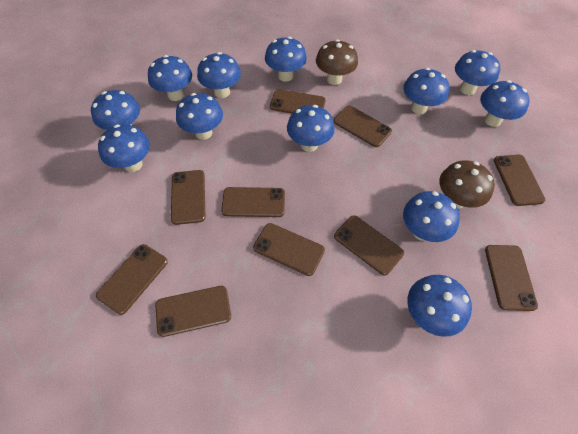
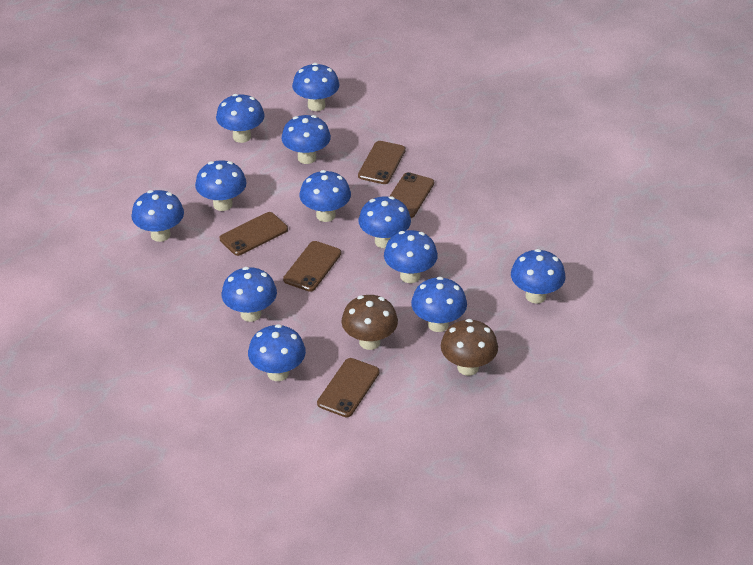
brown phone: 10 -> 5

